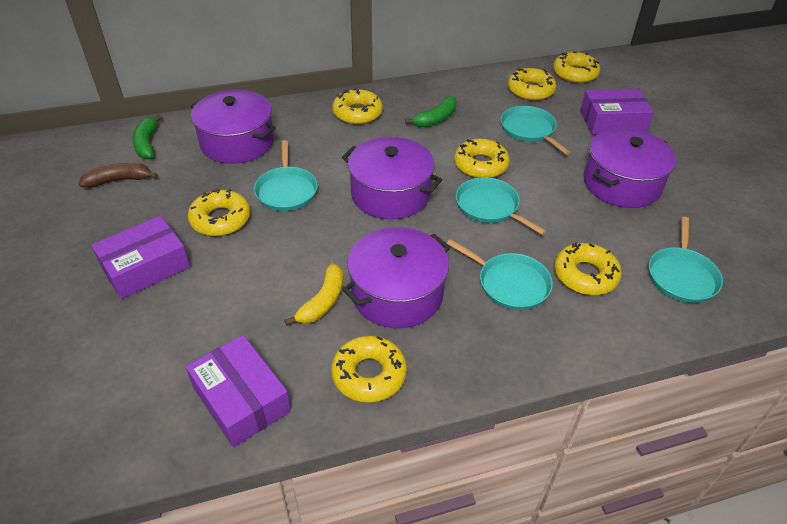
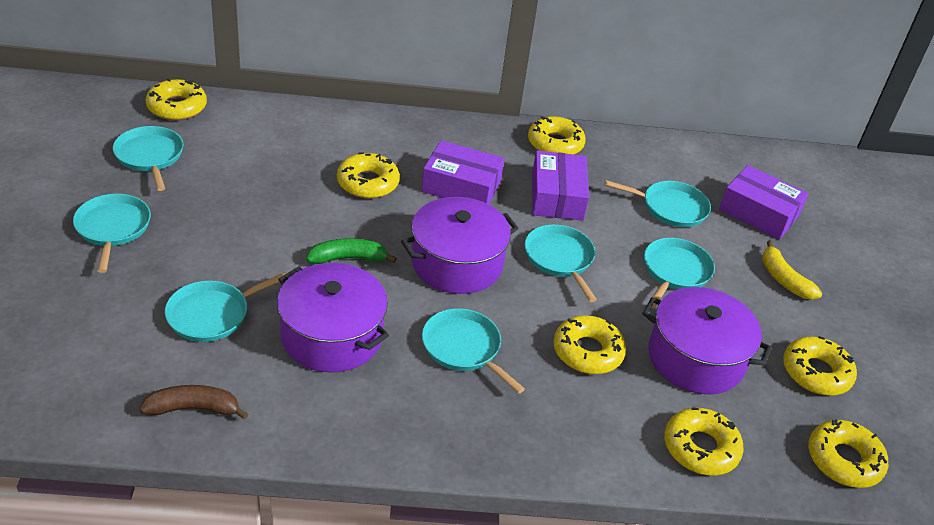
green banana: 2 -> 1
purple pot: 4 -> 3
turquoise pan: 5 -> 7

